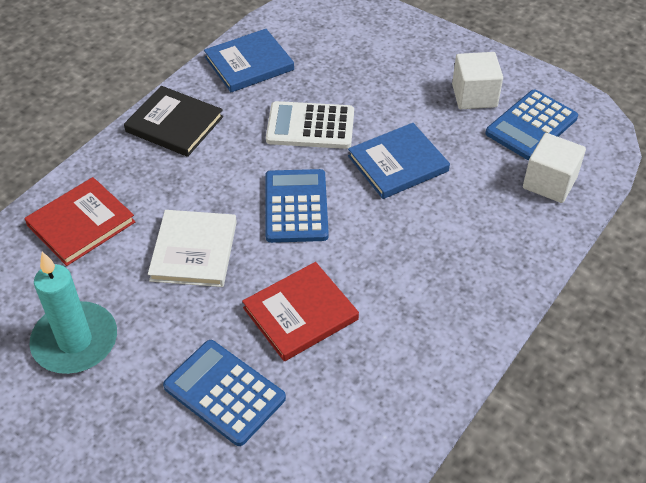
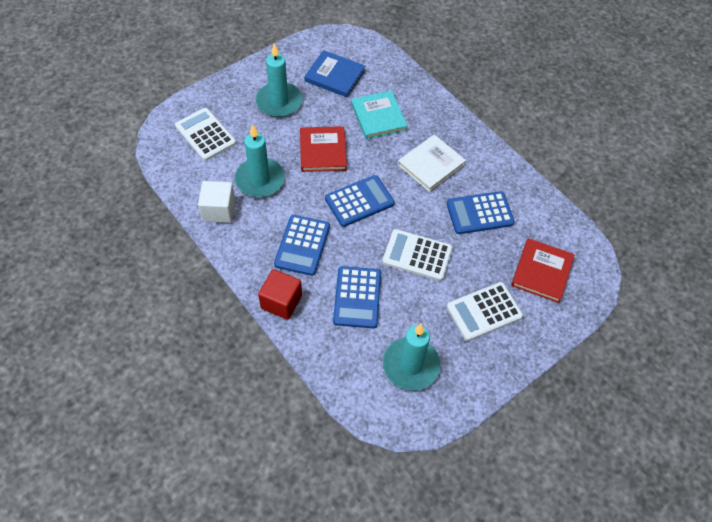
black book: 1 -> 0
blue book: 2 -> 1
blue calculator: 3 -> 4
red cube: 0 -> 1
turquoise book: 0 -> 1
turquoise candle: 1 -> 3
white calculator: 1 -> 3
white cube: 2 -> 1

